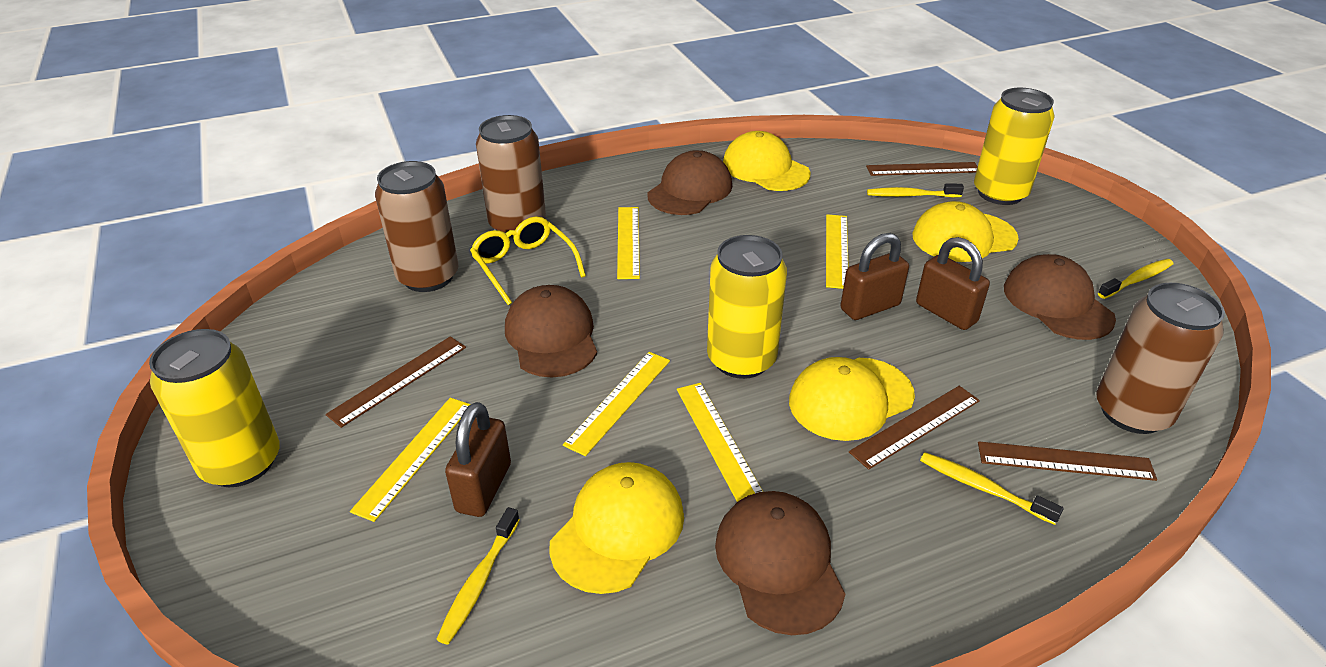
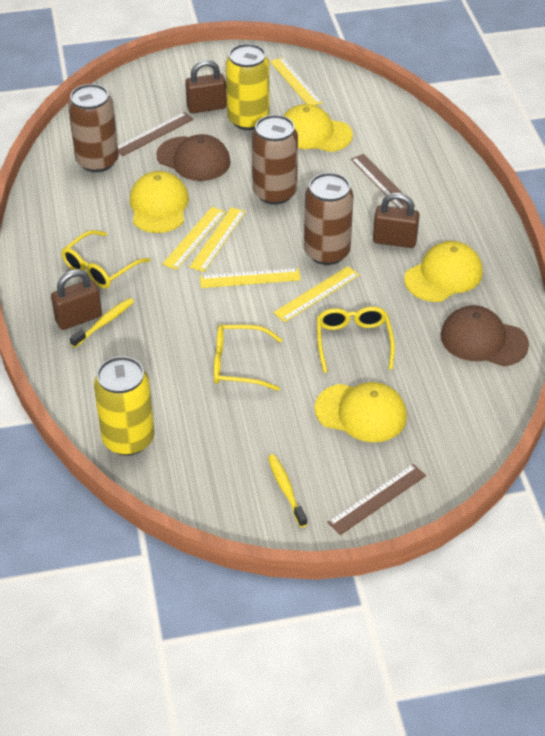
brown cap: 4 -> 2
brown ruler: 4 -> 3
yellow can: 3 -> 2
yellow glasses: 1 -> 3
yellow toothbrush: 4 -> 2

